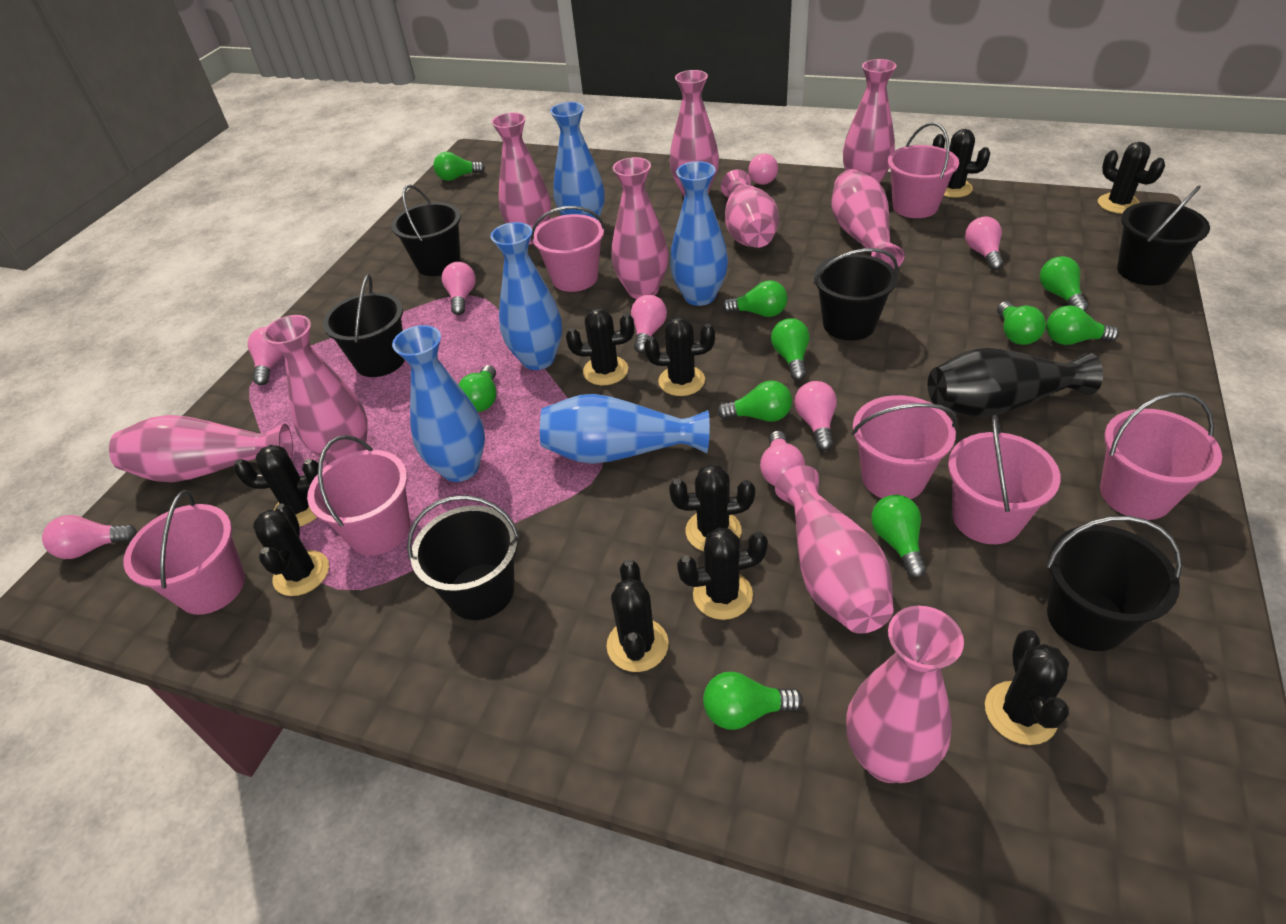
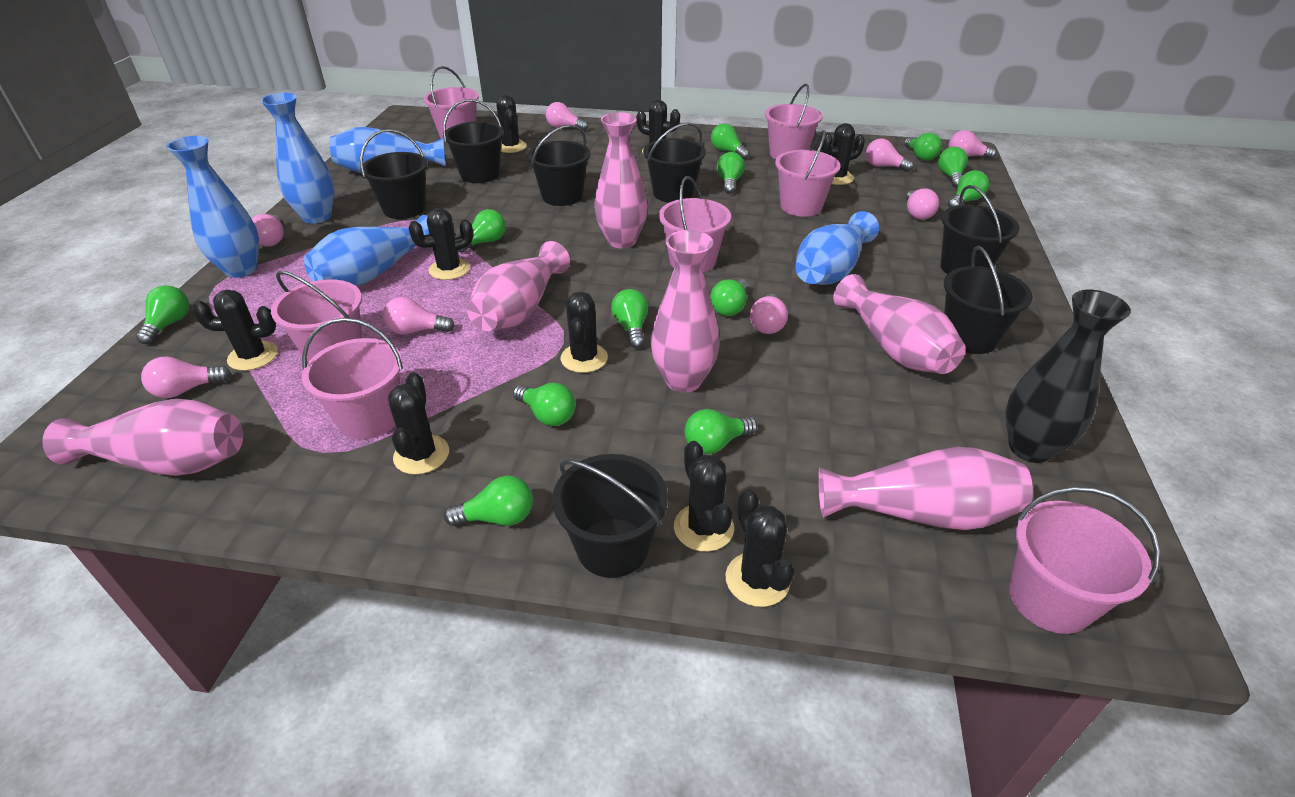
black bucket: 6 -> 7
black cactus: 10 -> 9
green light bulb: 10 -> 12
pink vase: 10 -> 6

